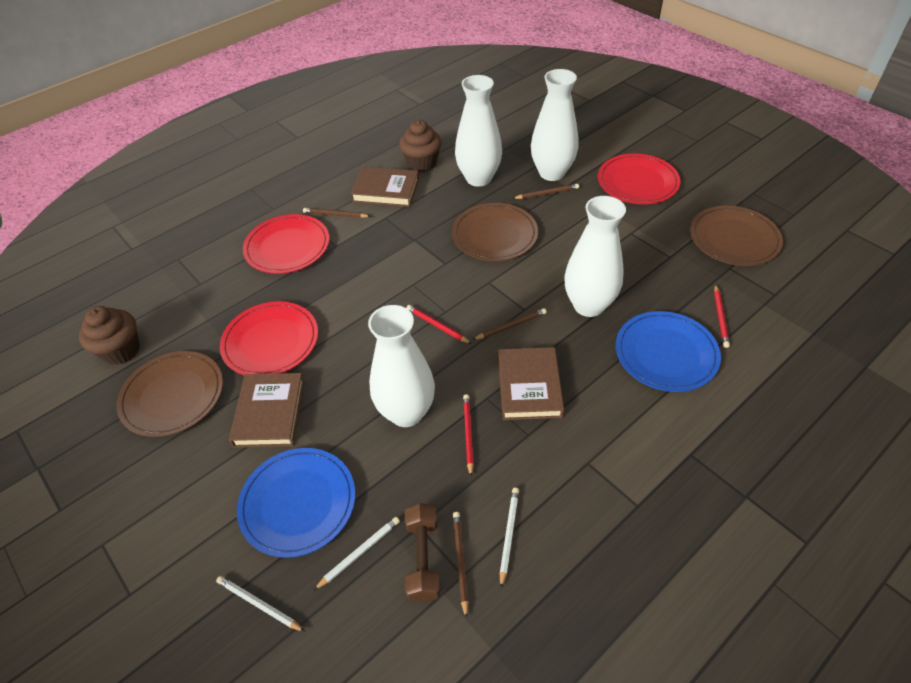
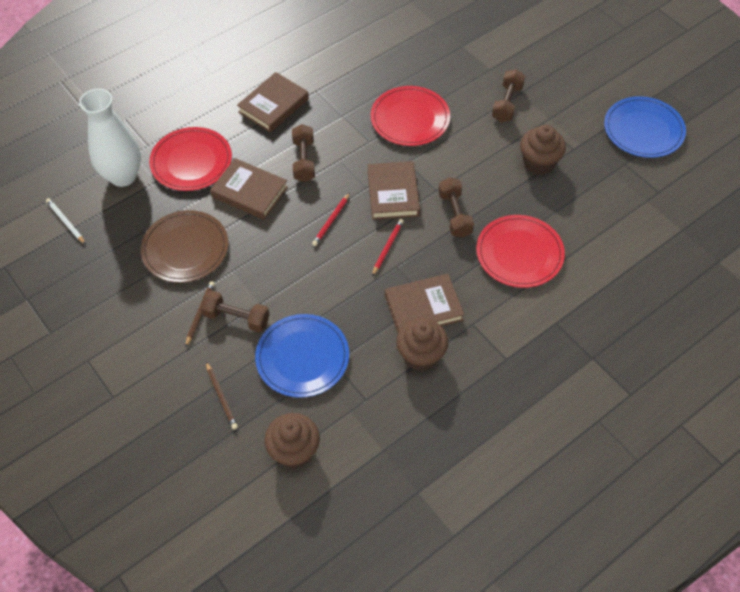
brown book: 3 -> 4
brown cupcake: 2 -> 3
brown dumbbell: 1 -> 4
brown pencil: 4 -> 2
brown plate: 3 -> 1
red pencil: 3 -> 2
white pencil: 3 -> 1
white vase: 4 -> 1

